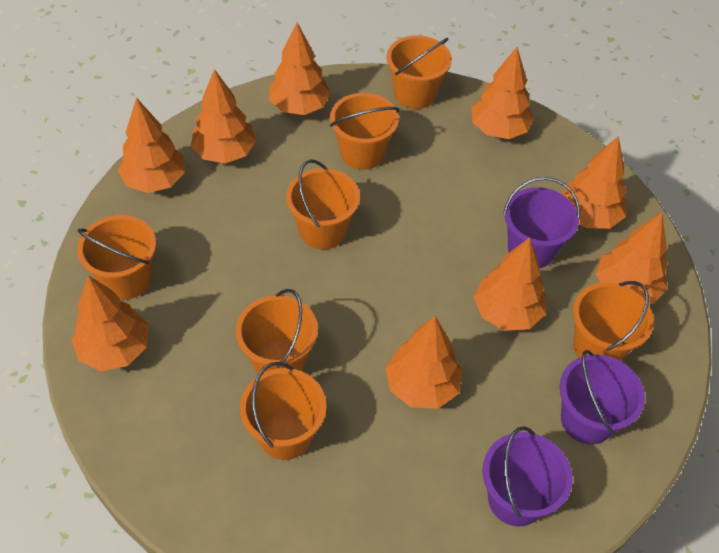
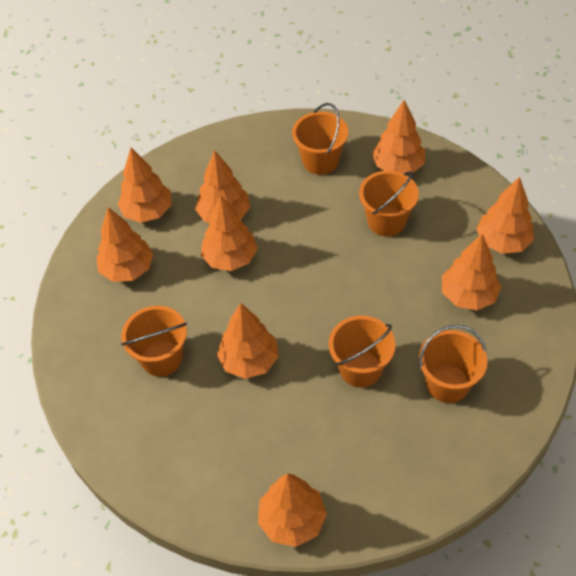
orange bucket: 7 -> 5
purple bucket: 3 -> 0

